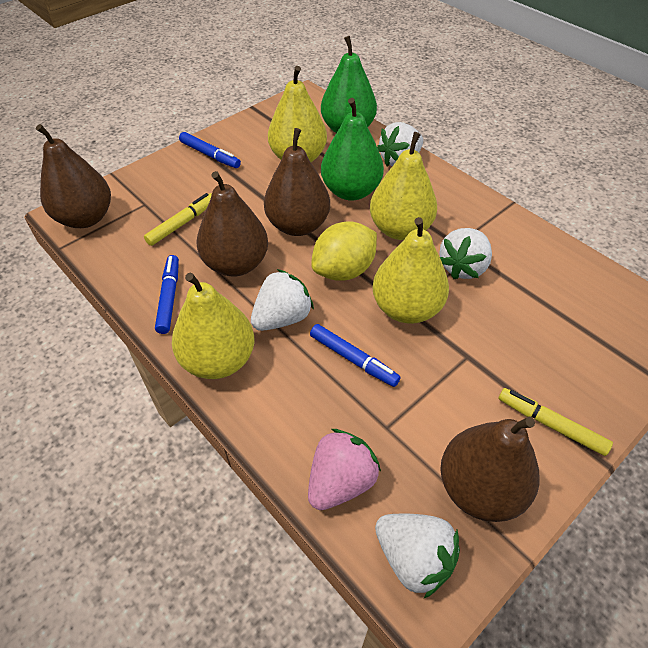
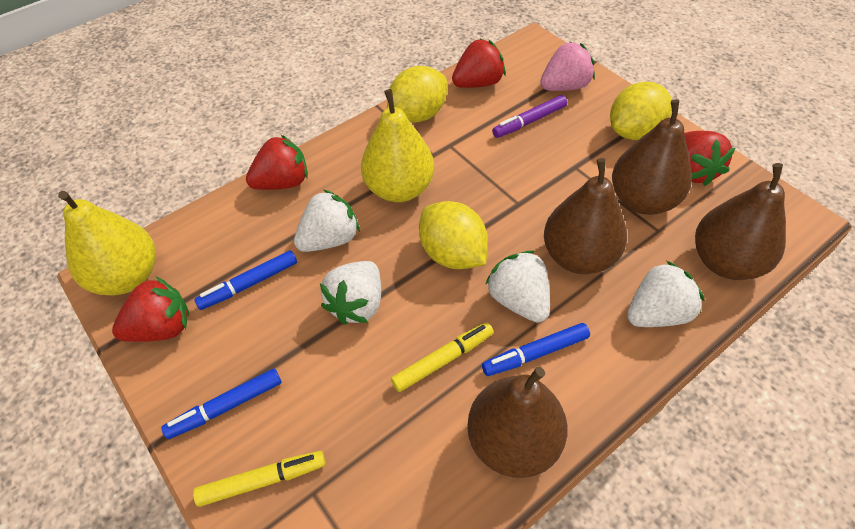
green pear: 2 -> 0
purple marker: 0 -> 1
red strawberry: 0 -> 4
yellow lemon: 1 -> 3
yellow pear: 4 -> 2

